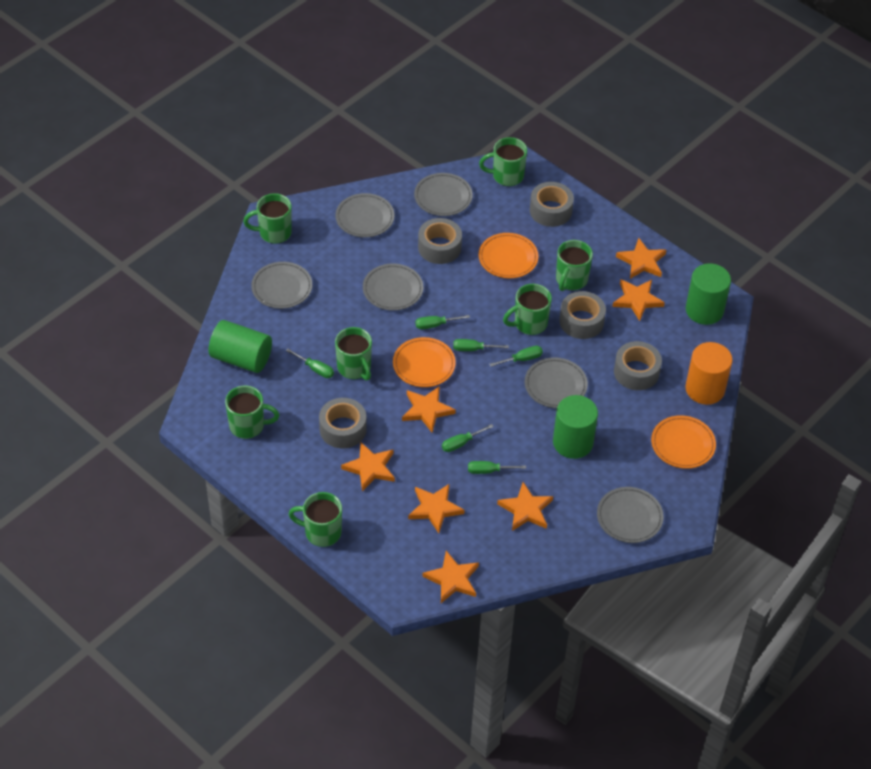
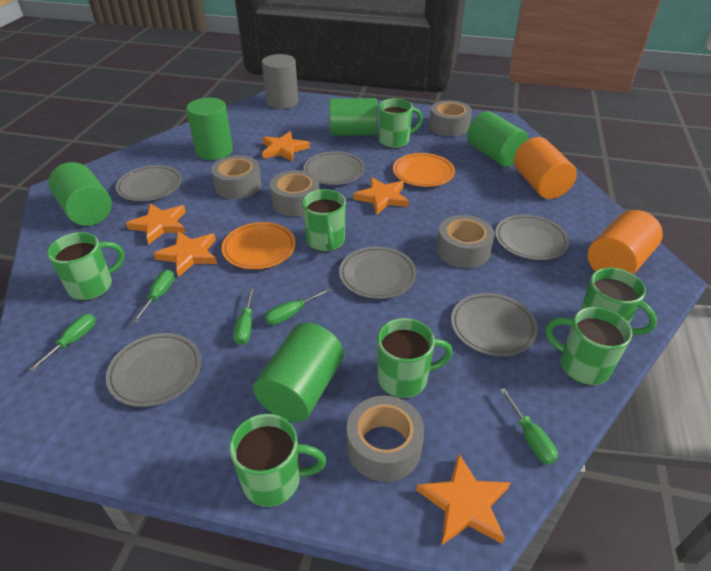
green cylinder: 3 -> 5
green screwdriver: 6 -> 5
grey cylinder: 0 -> 1
orange cylinder: 1 -> 2
orange plate: 3 -> 2
orange star: 7 -> 5

